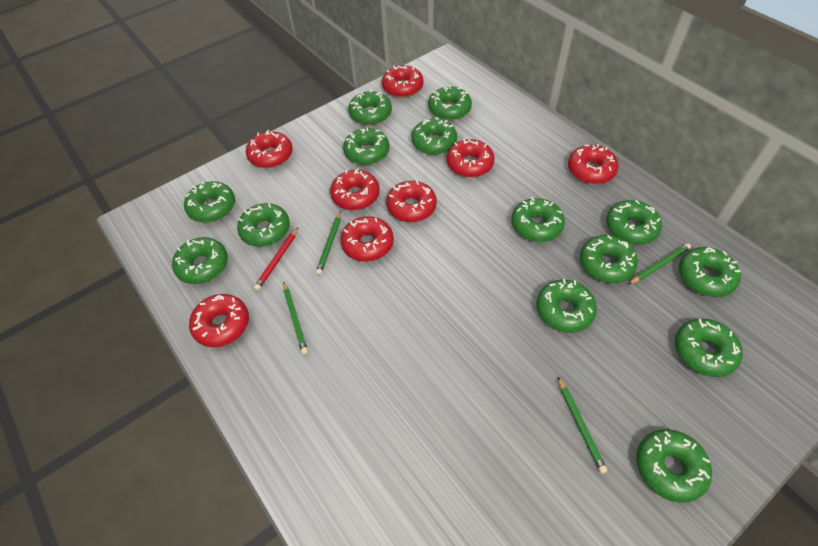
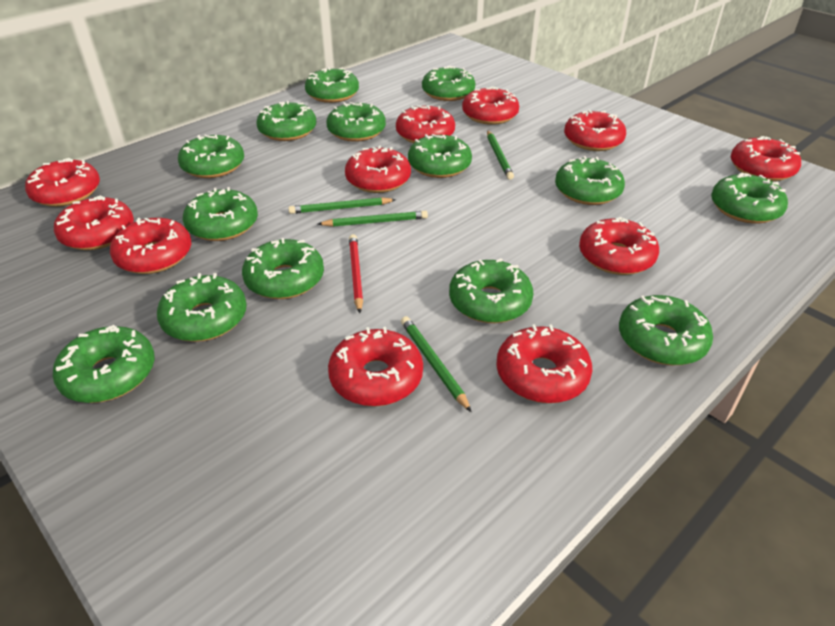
red donut: 8 -> 11

